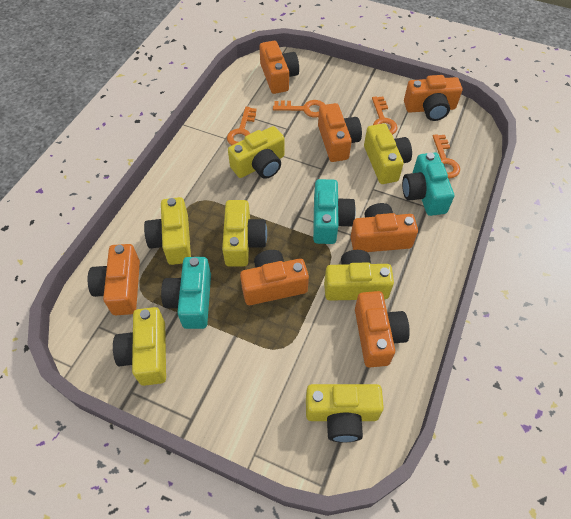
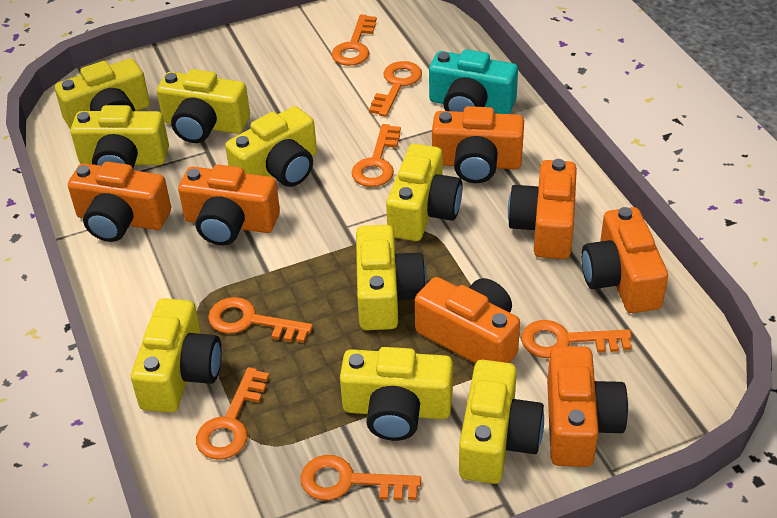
orange key: 4 -> 7
turquoise camera: 3 -> 1
yellow camera: 7 -> 9

